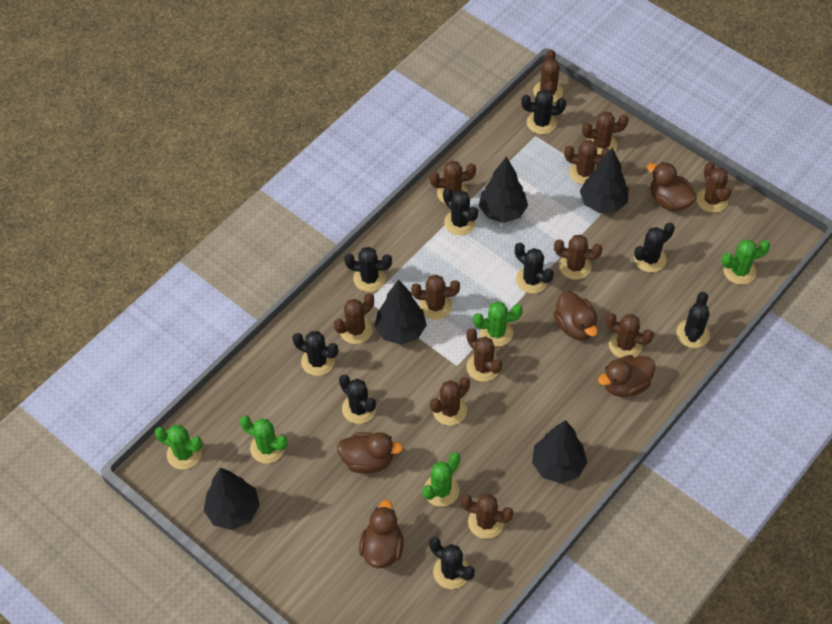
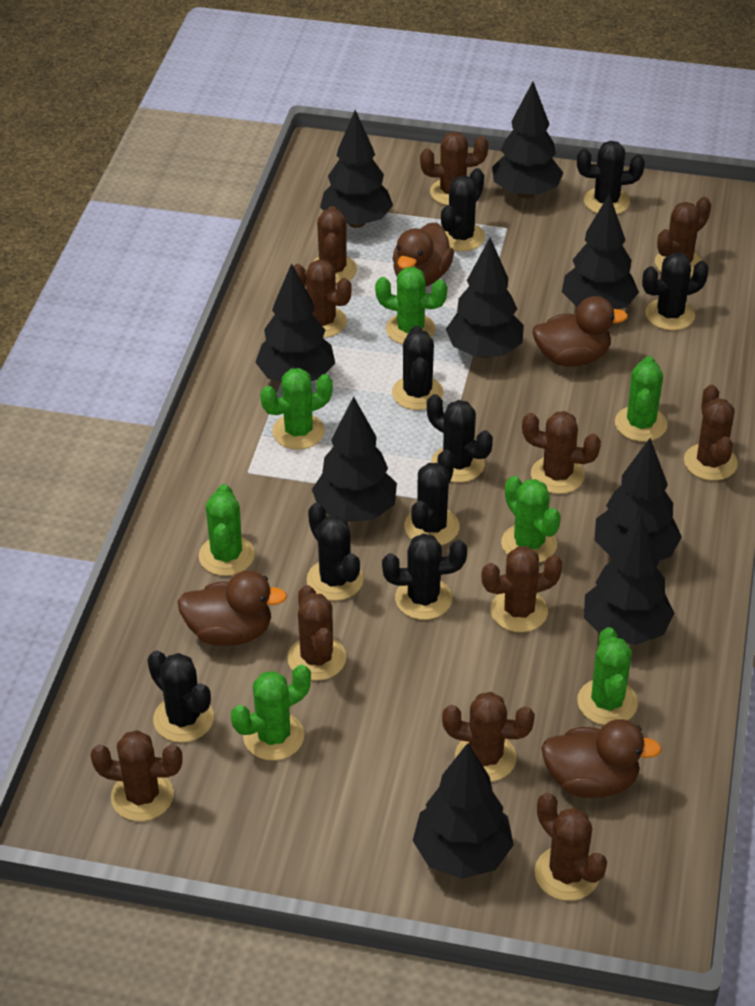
black tree: 5 -> 9
brown cactus: 12 -> 11
brown duck: 5 -> 4
green cactus: 5 -> 7

